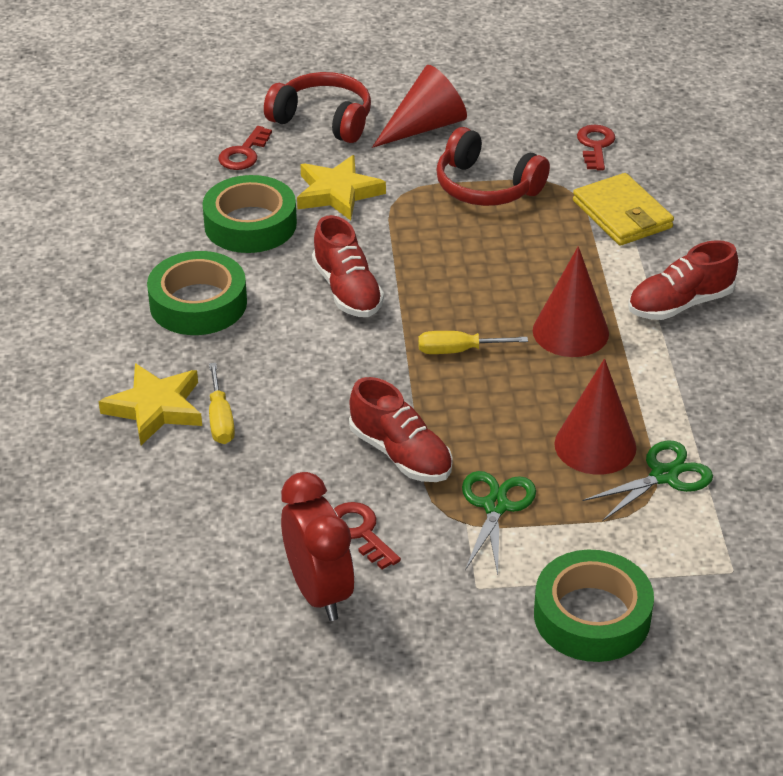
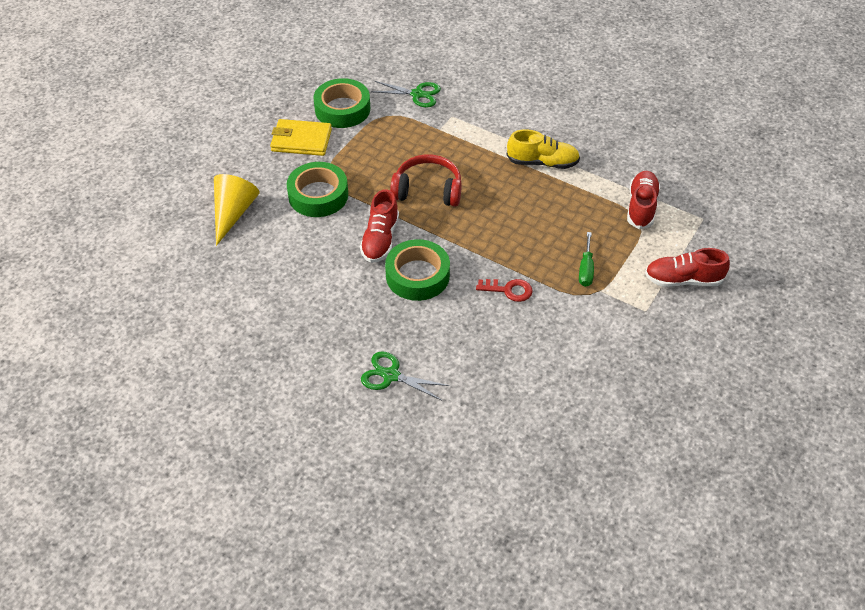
green screwdriver: 0 -> 1
red clock: 1 -> 0
red cone: 3 -> 0
red headphones: 2 -> 1
red key: 3 -> 1
yellow cone: 0 -> 1
yellow screwdriver: 2 -> 0
yellow shoe: 0 -> 1
yellow star: 2 -> 0

